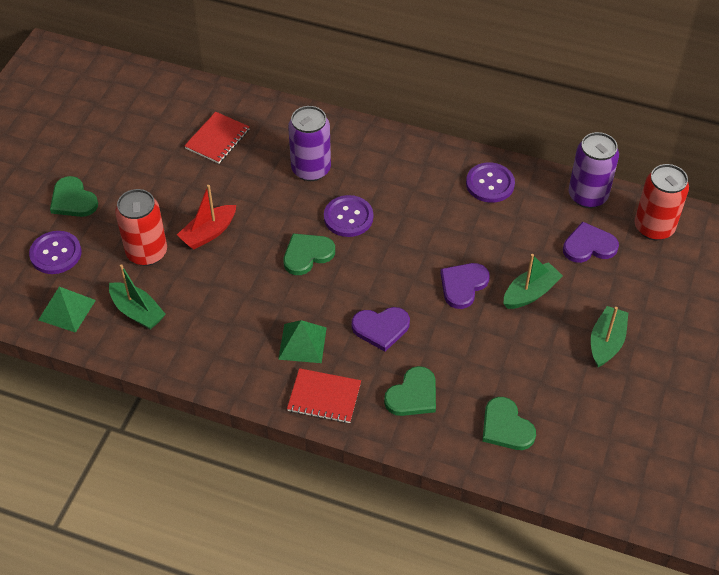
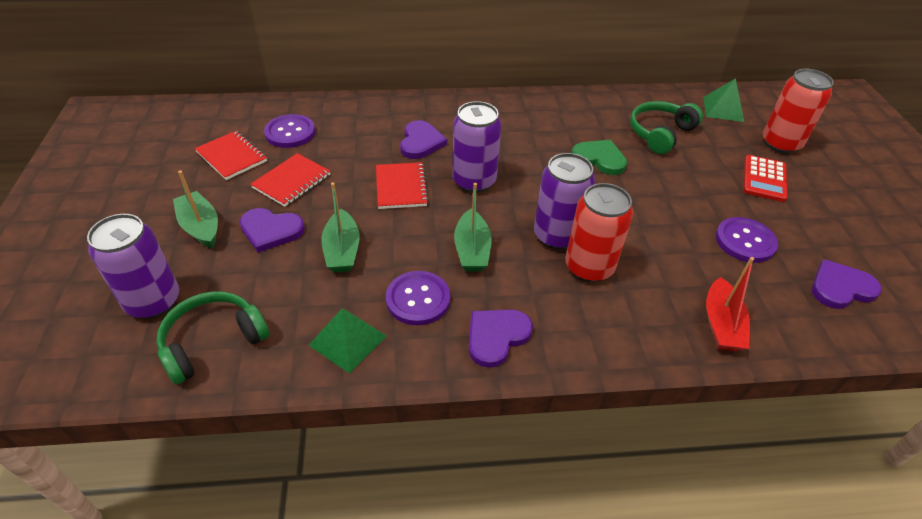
green headphones: 0 -> 2
green heart: 4 -> 1
purple can: 2 -> 3
purple heart: 3 -> 4
red calculator: 0 -> 1
red notebook: 2 -> 3

